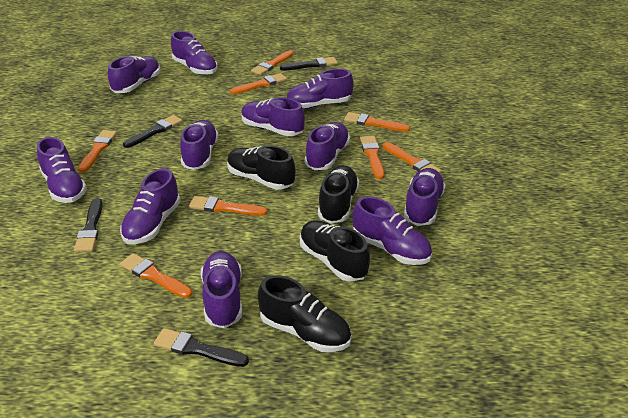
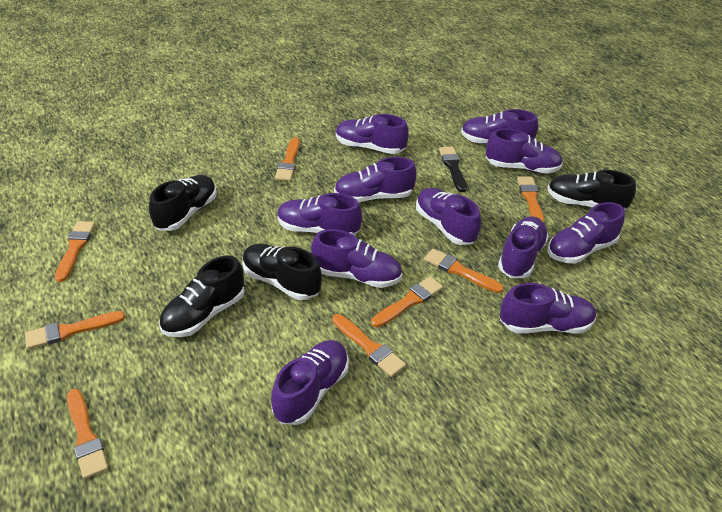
black brush: 4 -> 1

